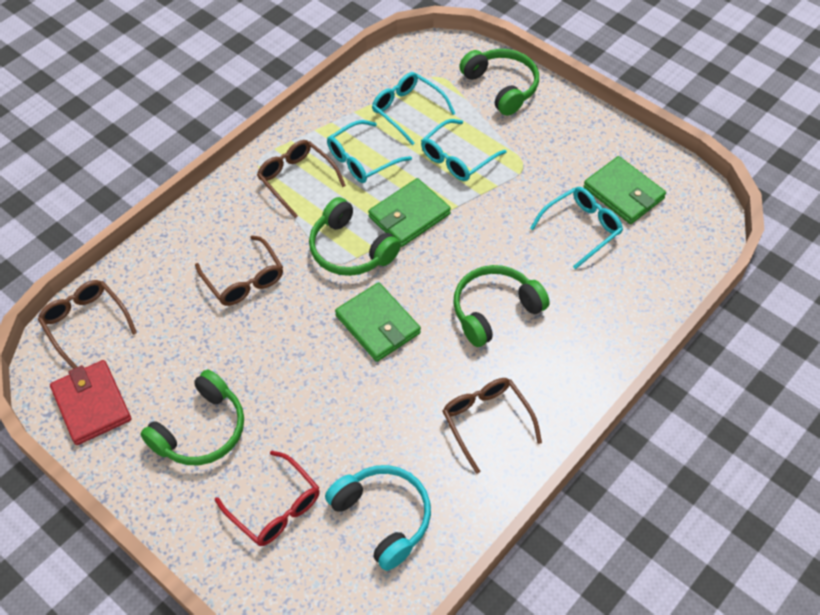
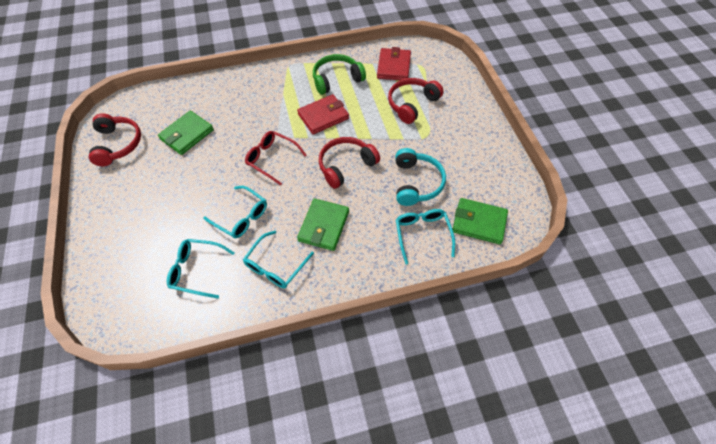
brown glasses: 4 -> 0
green headphones: 4 -> 1
red headphones: 0 -> 3
red wallet: 1 -> 2

